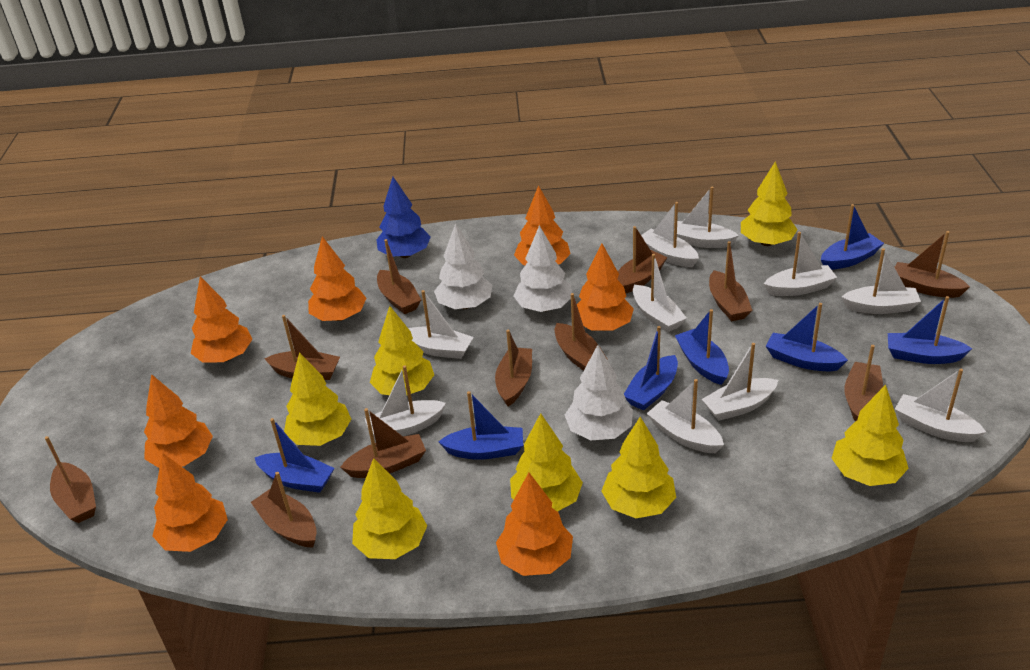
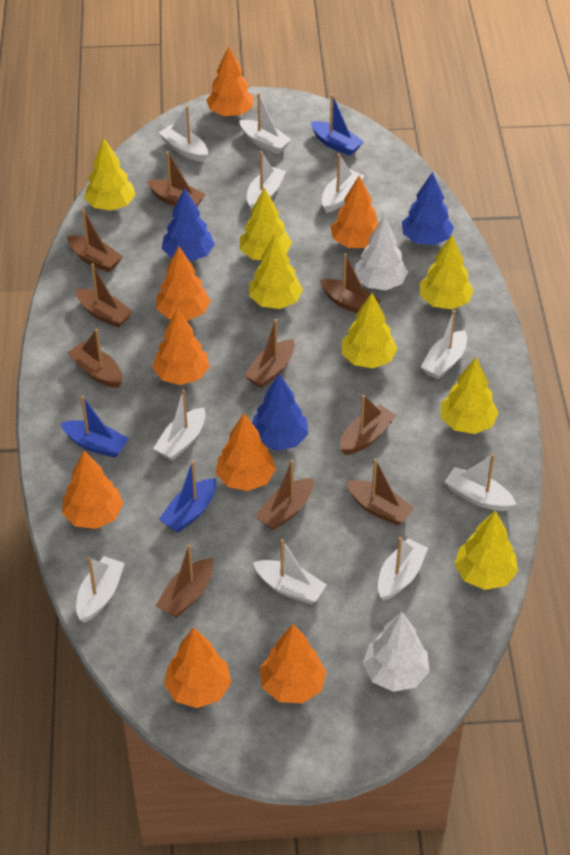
blue boat: 7 -> 3
blue tree: 1 -> 3
brown boat: 11 -> 10
orange tree: 7 -> 8
white tree: 3 -> 2

